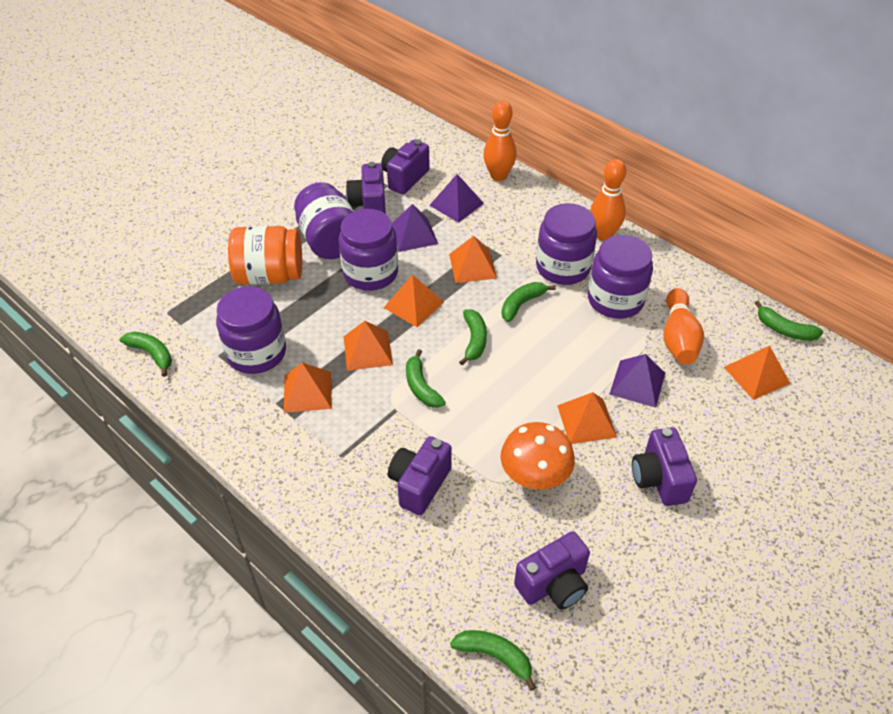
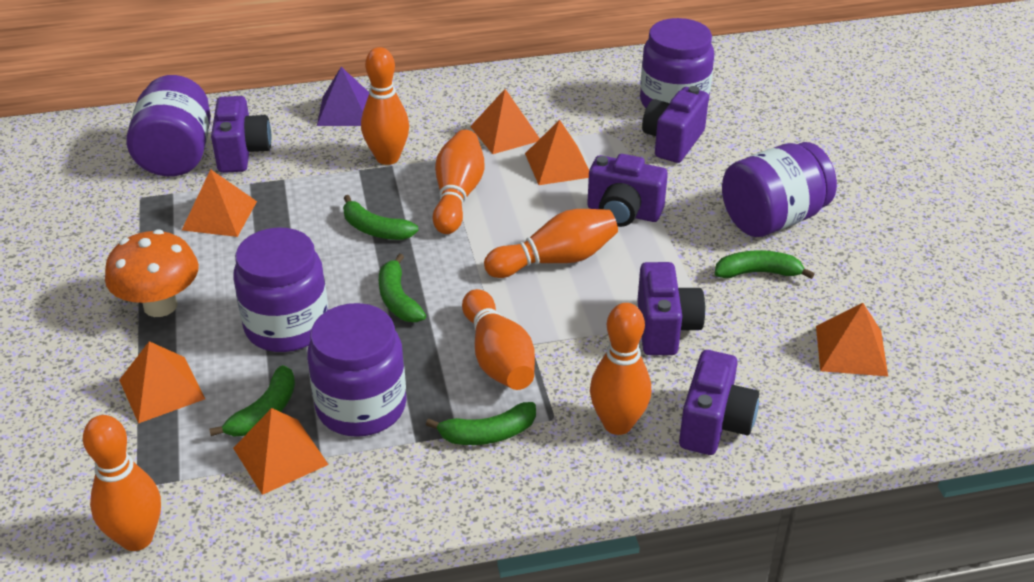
green banana: 6 -> 5
orange bowling pin: 3 -> 6
orange jar: 1 -> 0
purple pyramid: 3 -> 1

